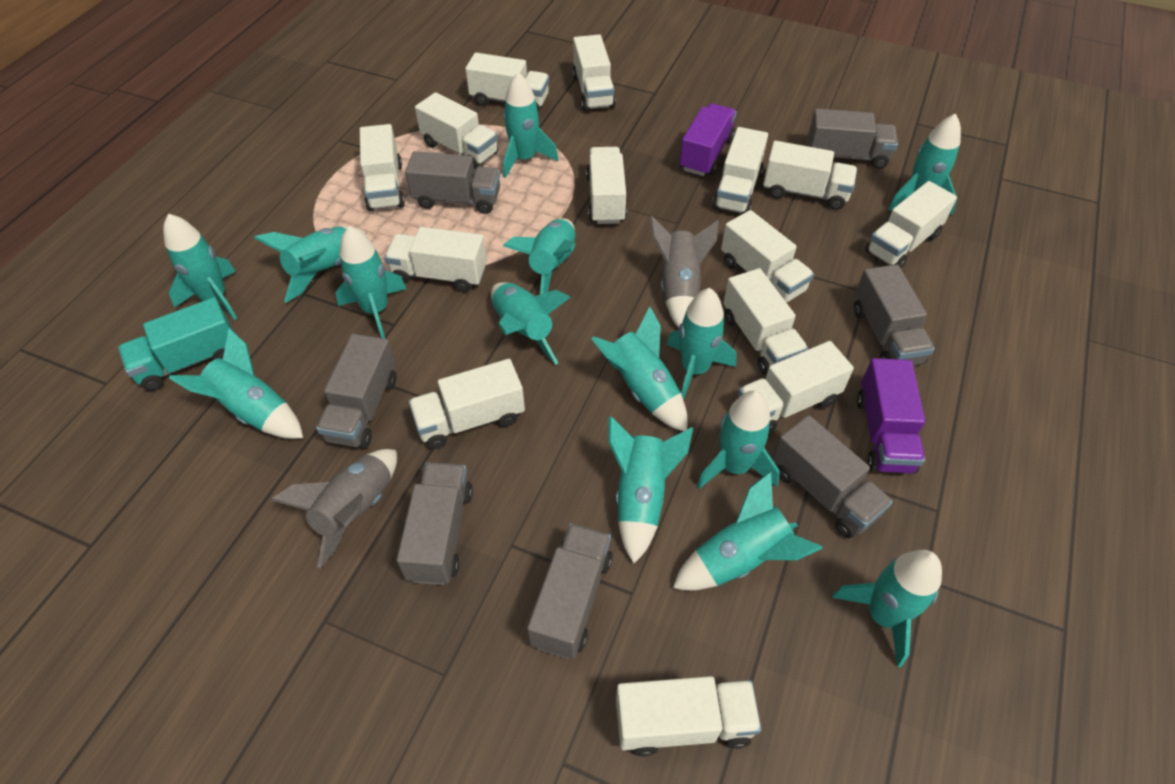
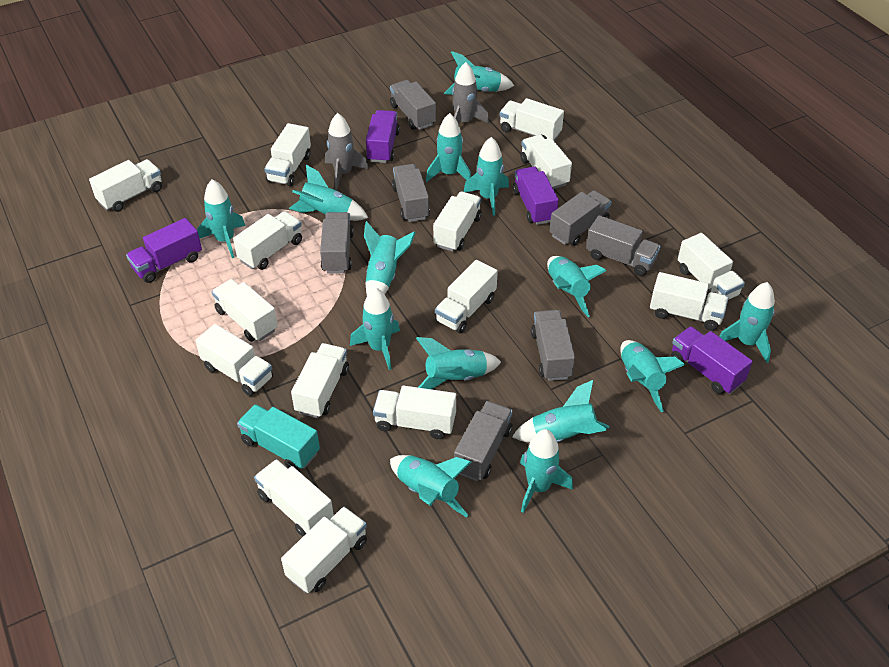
purple truck: 2 -> 4
white truck: 14 -> 15

